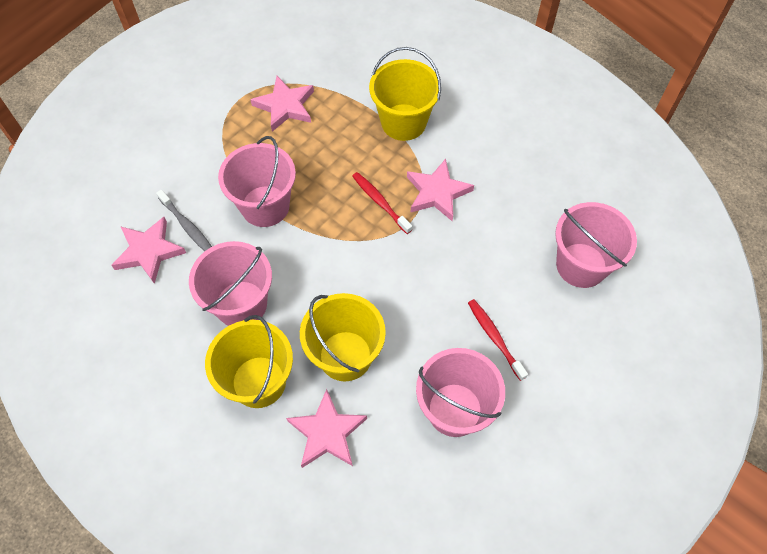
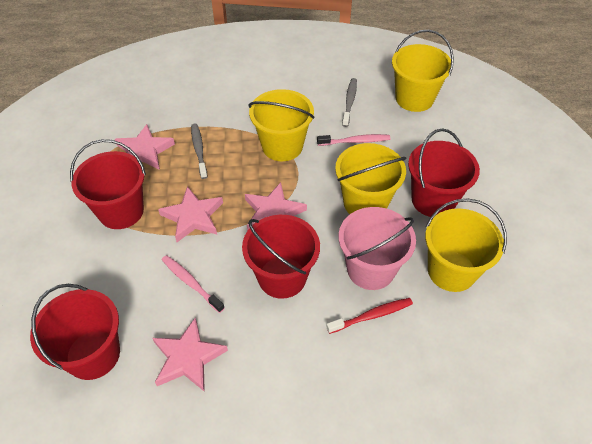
grey toothbrush: 1 -> 2
pink bucket: 4 -> 1
pink toothbrush: 0 -> 2
red bucket: 0 -> 4
red toothbrush: 2 -> 1
yellow bucket: 3 -> 4

